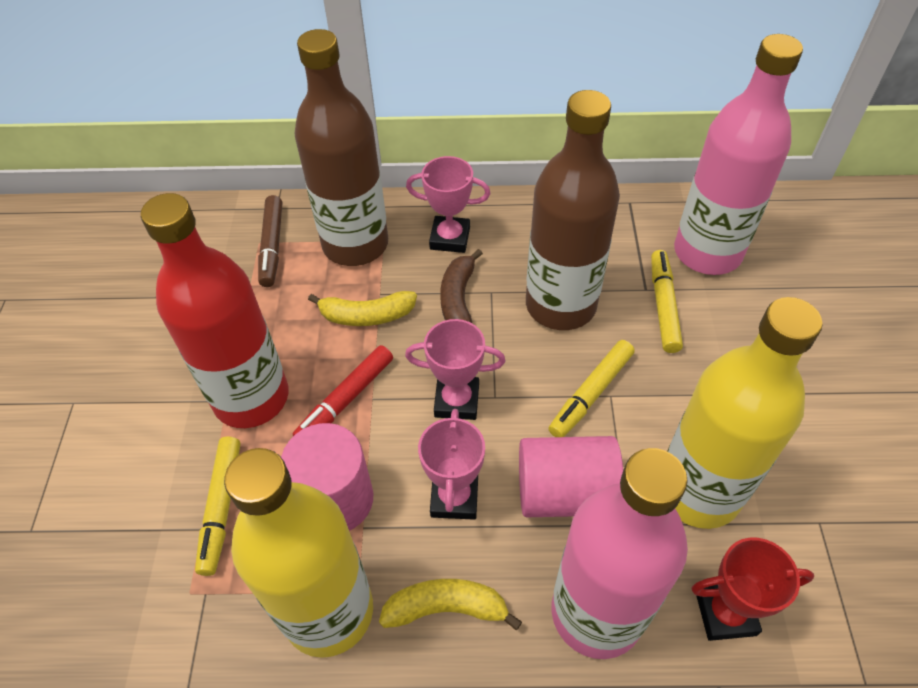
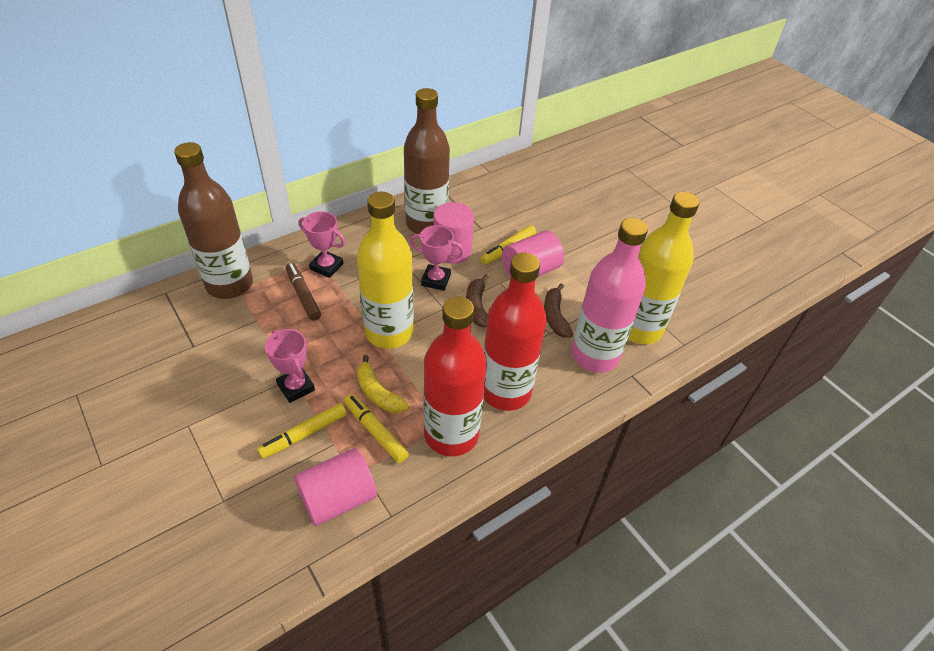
brown banana: 1 -> 2
pink bottle: 2 -> 1
pink cylinder: 2 -> 3
red bottle: 1 -> 2
red marker: 1 -> 0
red trophy: 1 -> 0
yellow banana: 2 -> 1

